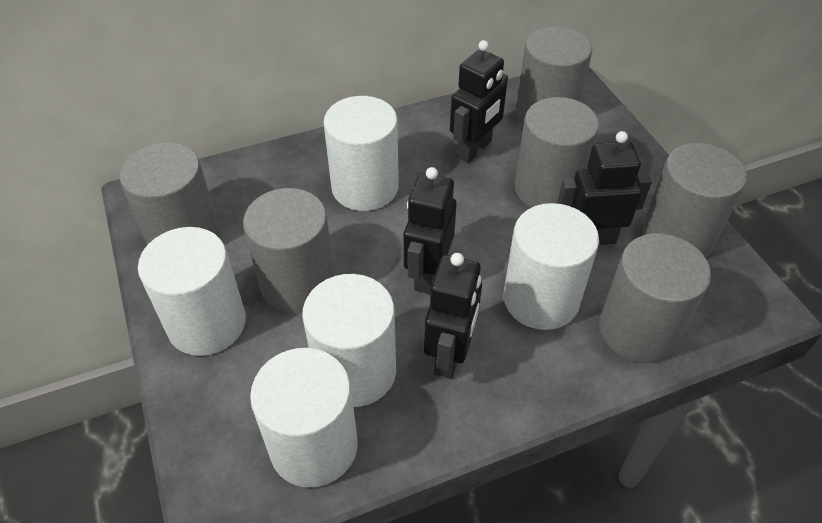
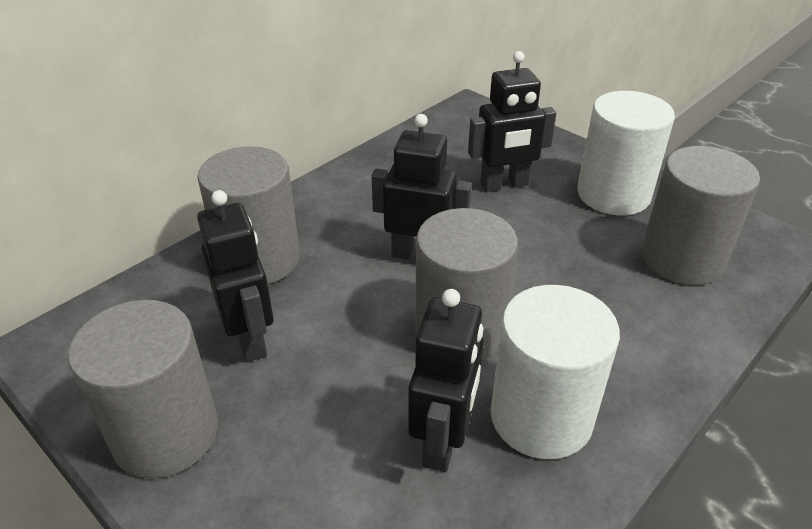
grey cylinder: 6 -> 4
white cylinder: 5 -> 2

